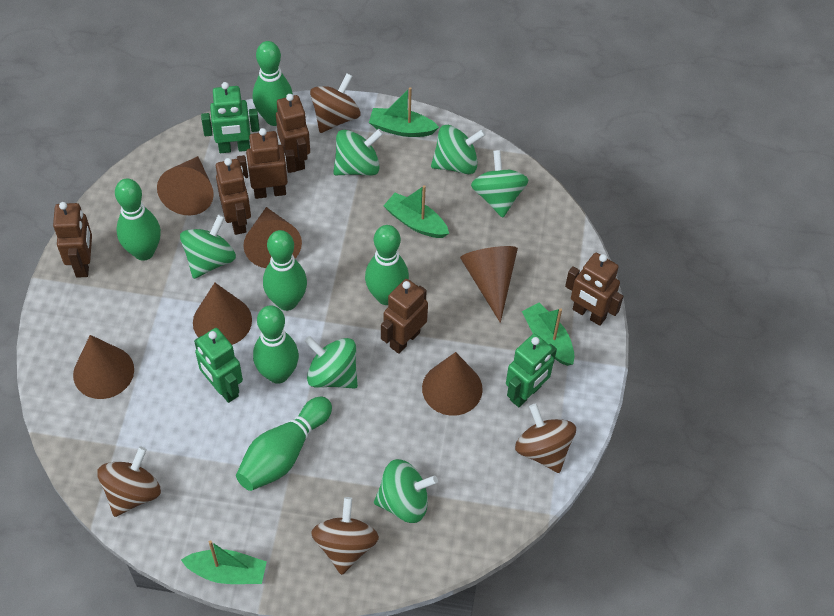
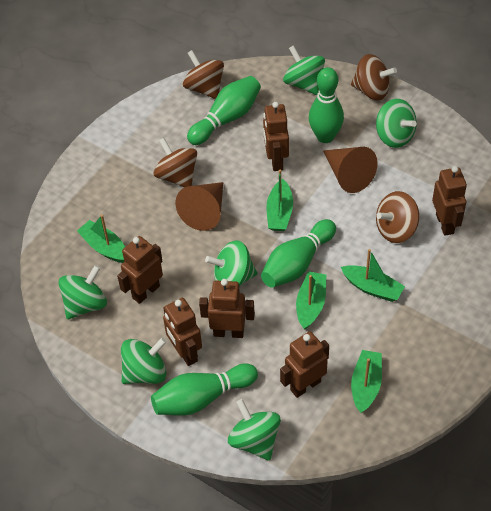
brown cone: 6 -> 2
green boat: 4 -> 5
green bowling pin: 6 -> 4
green robot: 3 -> 0

